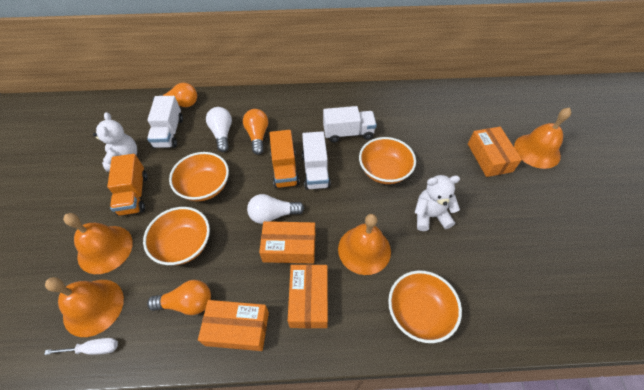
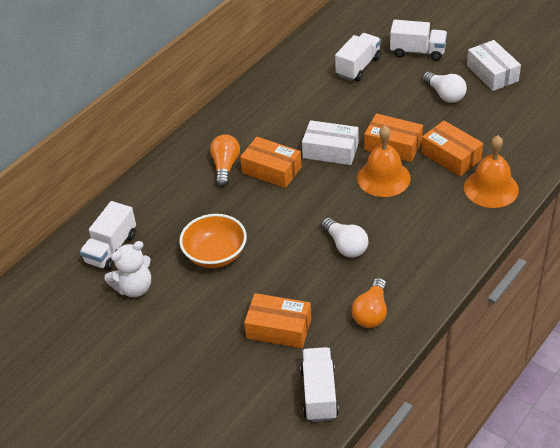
orange bell: 4 -> 2
orange bowl: 4 -> 1
orange light bulb: 3 -> 2
orange truck: 2 -> 0
white box: 0 -> 2
white screwdriver: 1 -> 0
white teddy bear: 2 -> 1
white truck: 3 -> 4

